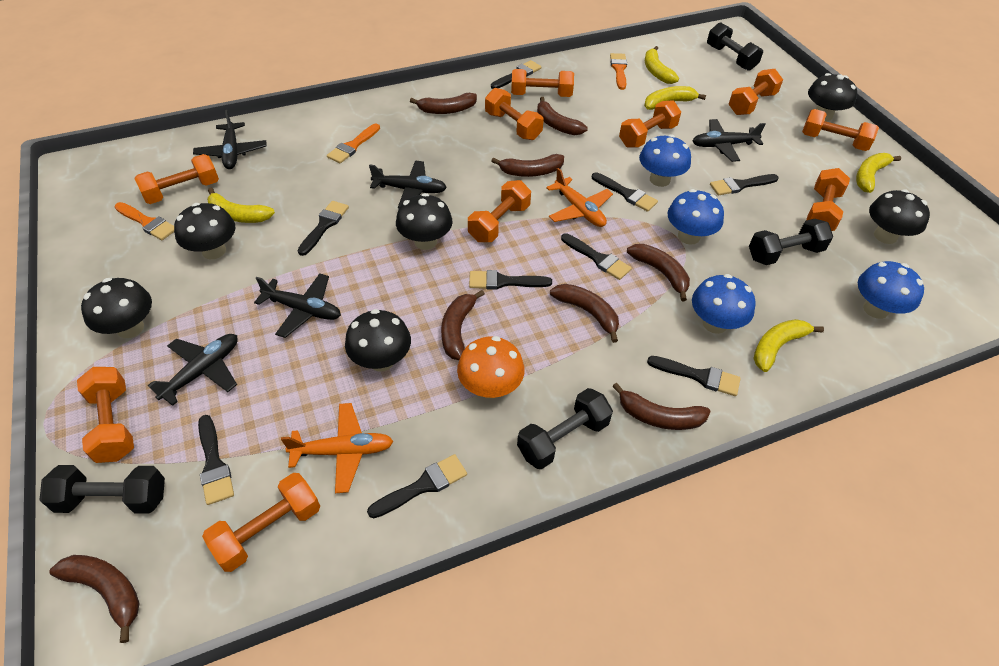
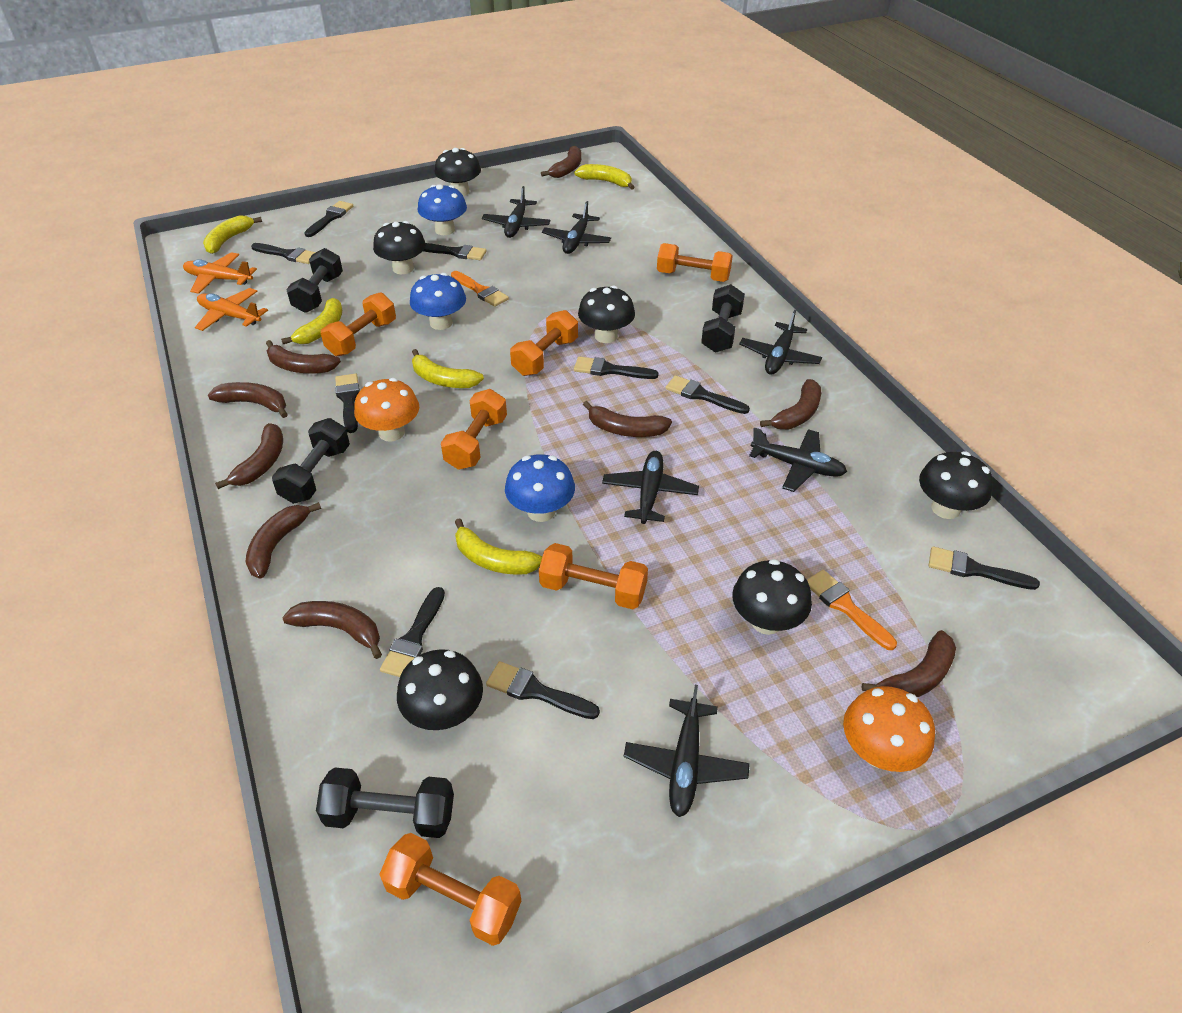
black plane: 5 -> 6
blue mushroom: 4 -> 3
brown banana: 8 -> 9
orange brush: 3 -> 2
orange dumbbell: 10 -> 6
orange mushroom: 1 -> 2

